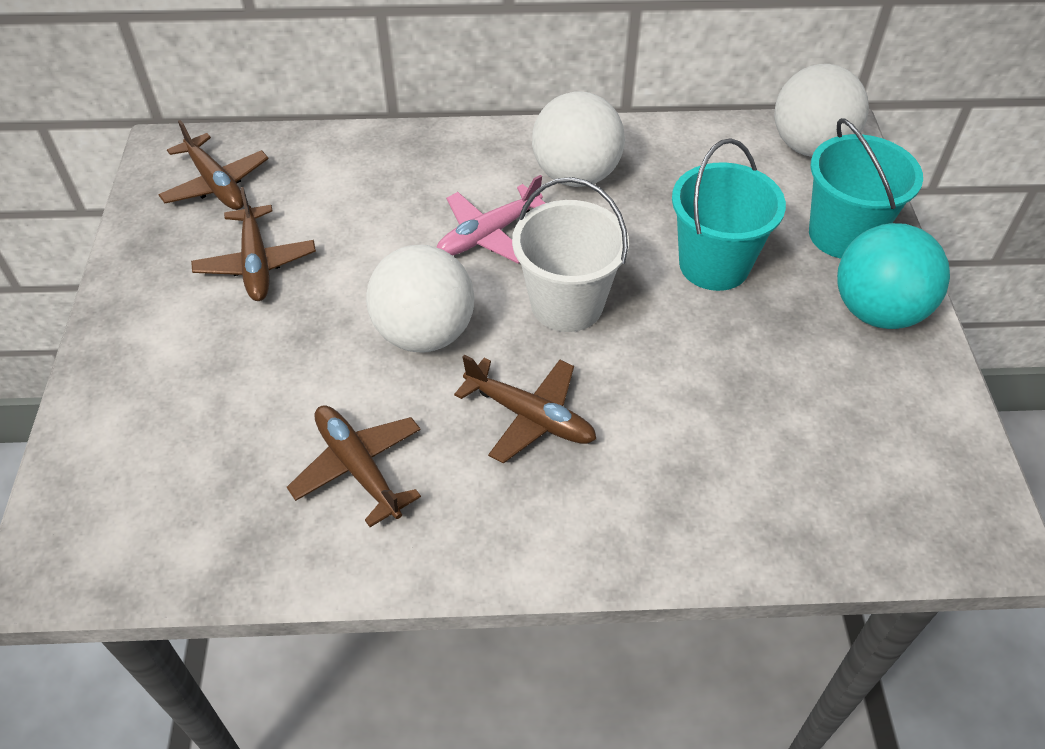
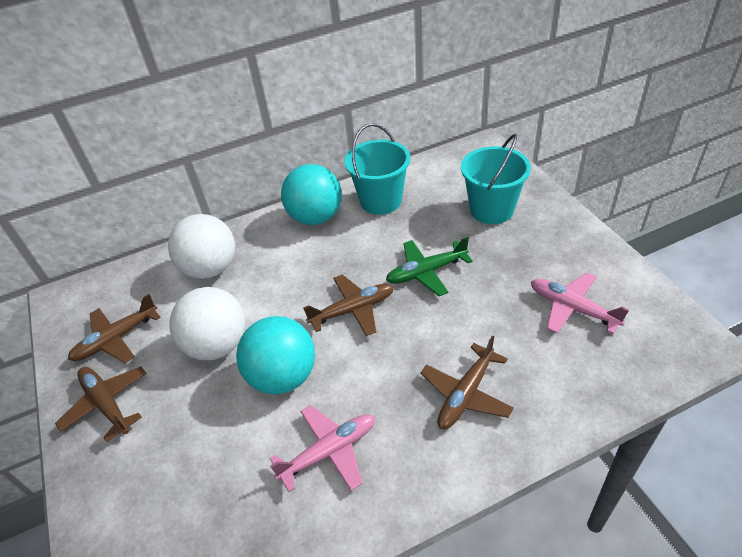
green plane: 0 -> 1
pink plane: 1 -> 2
turquoise ball: 1 -> 2
white ball: 3 -> 2
white bucket: 1 -> 0

